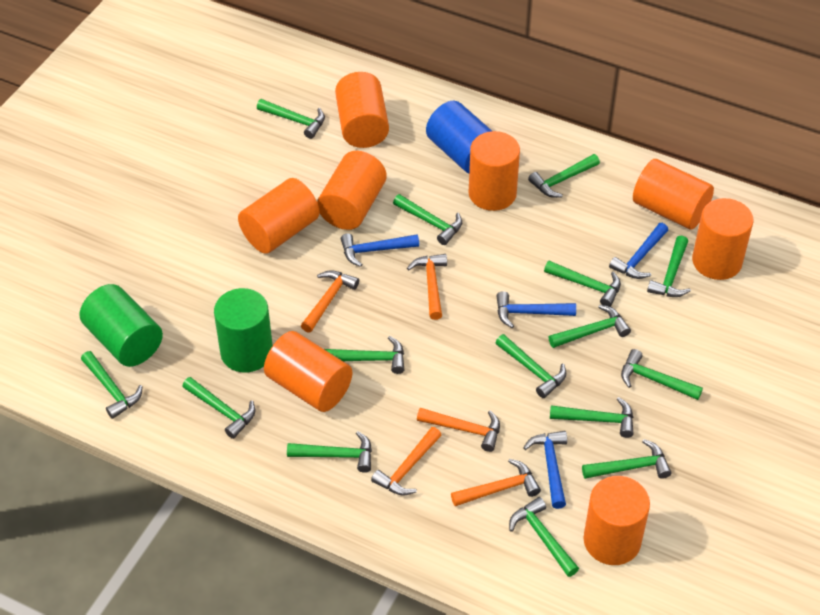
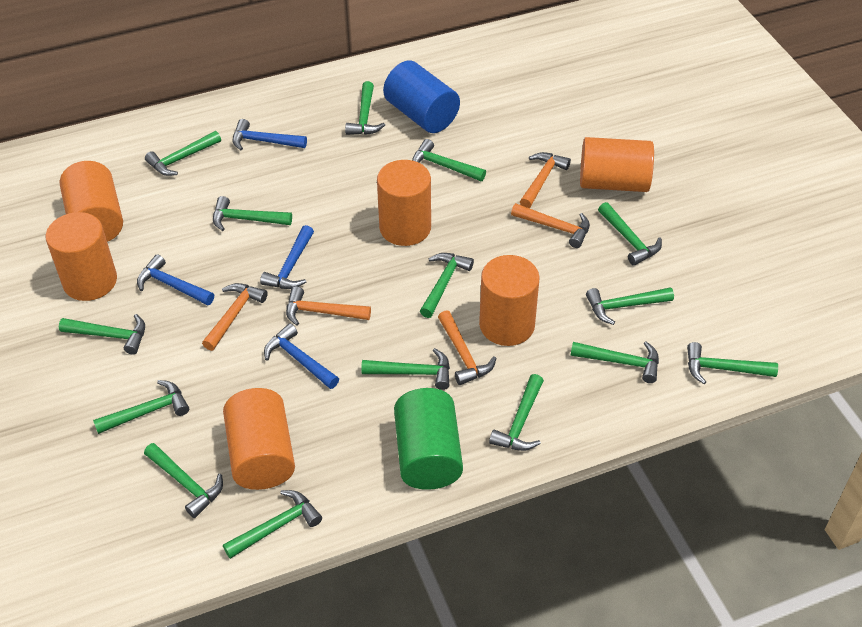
green cylinder: 2 -> 1
orange cylinder: 8 -> 6

